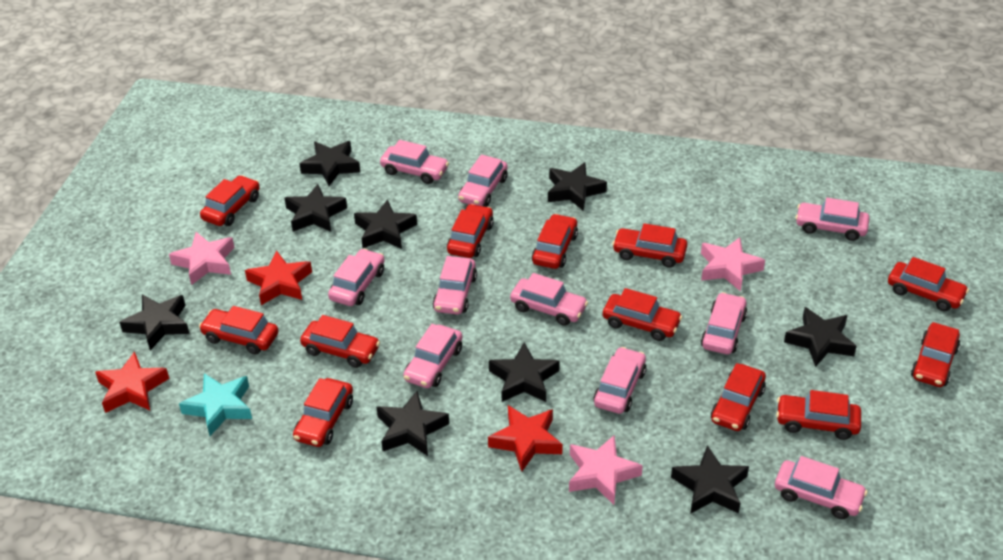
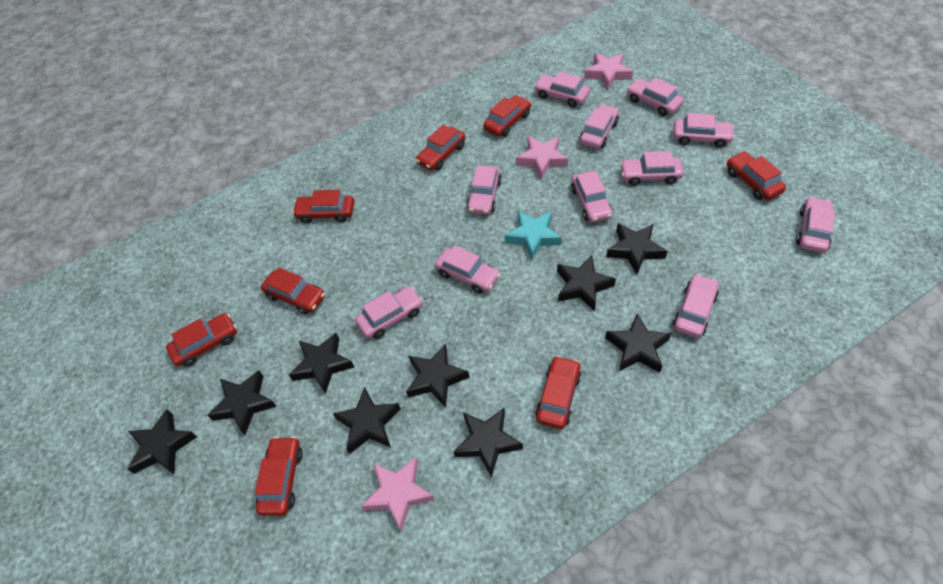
pink car: 10 -> 11
red car: 12 -> 8
red star: 3 -> 0

